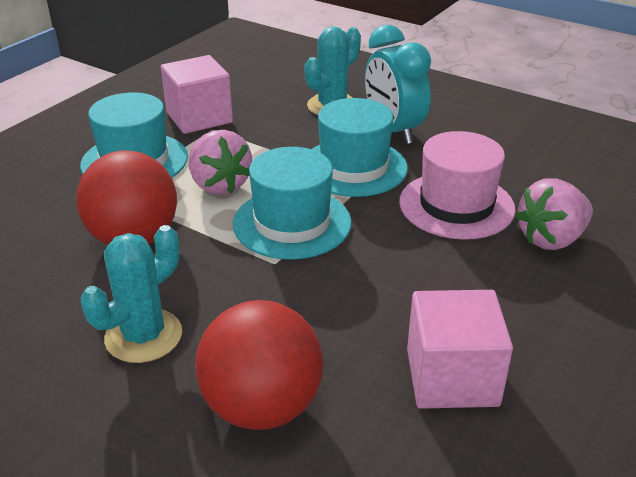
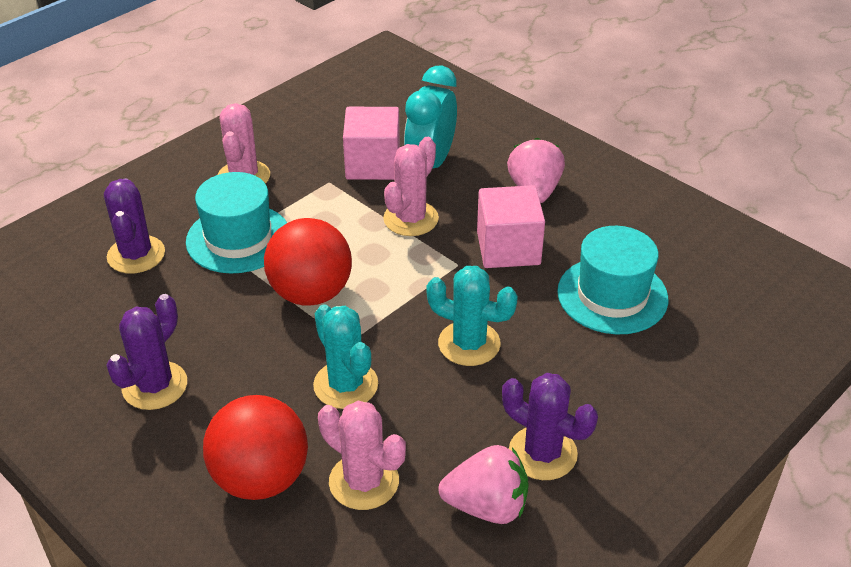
pink cactus: 0 -> 3
pink hat: 1 -> 0
purple cactus: 0 -> 3
turquoise hat: 3 -> 2

